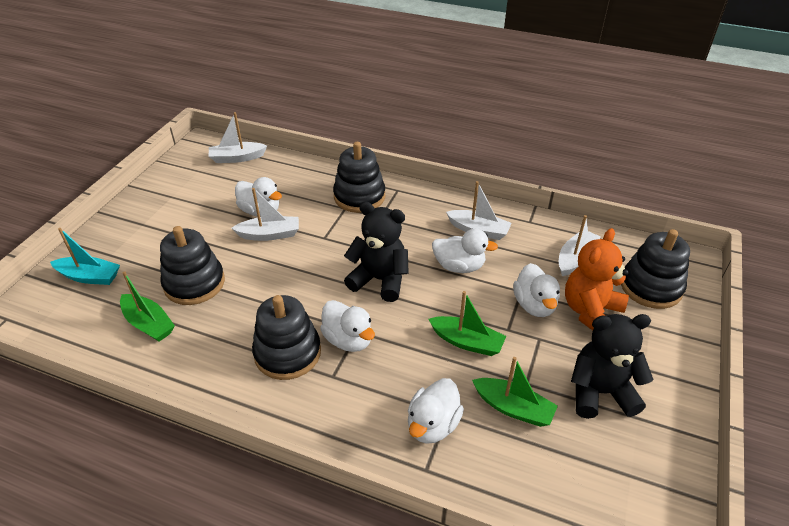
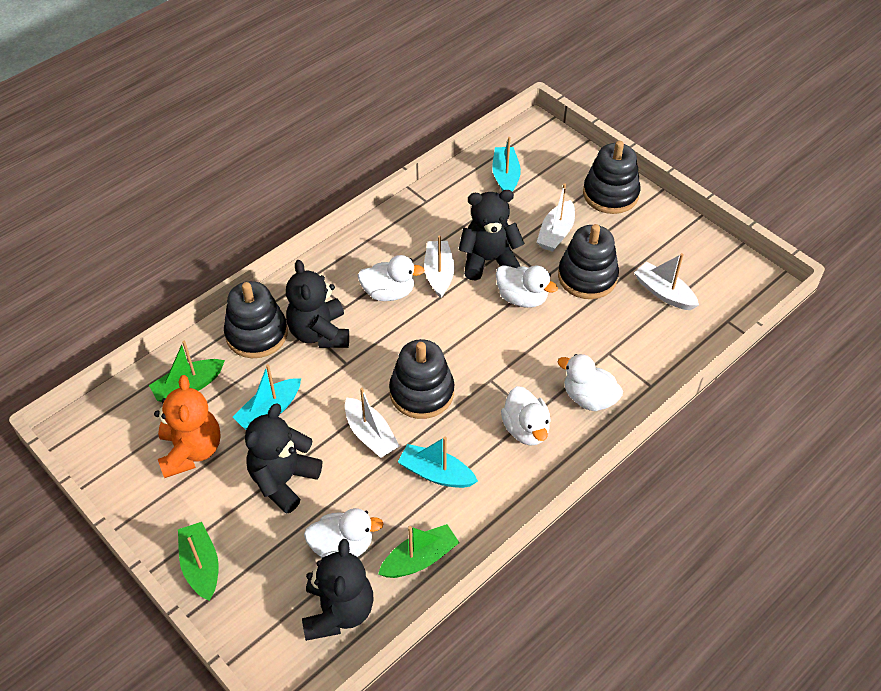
black teddy bear: 2 -> 4
turquoise boat: 1 -> 3

